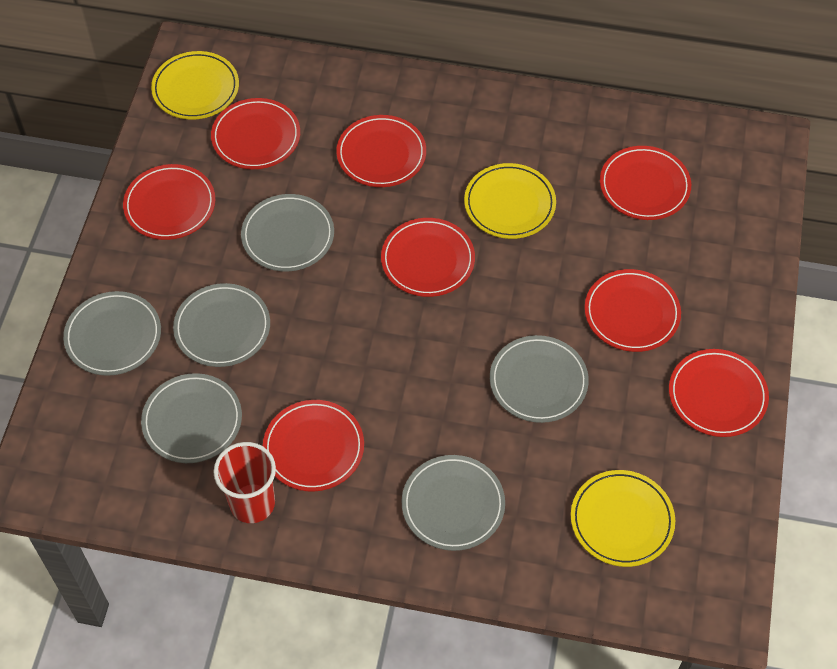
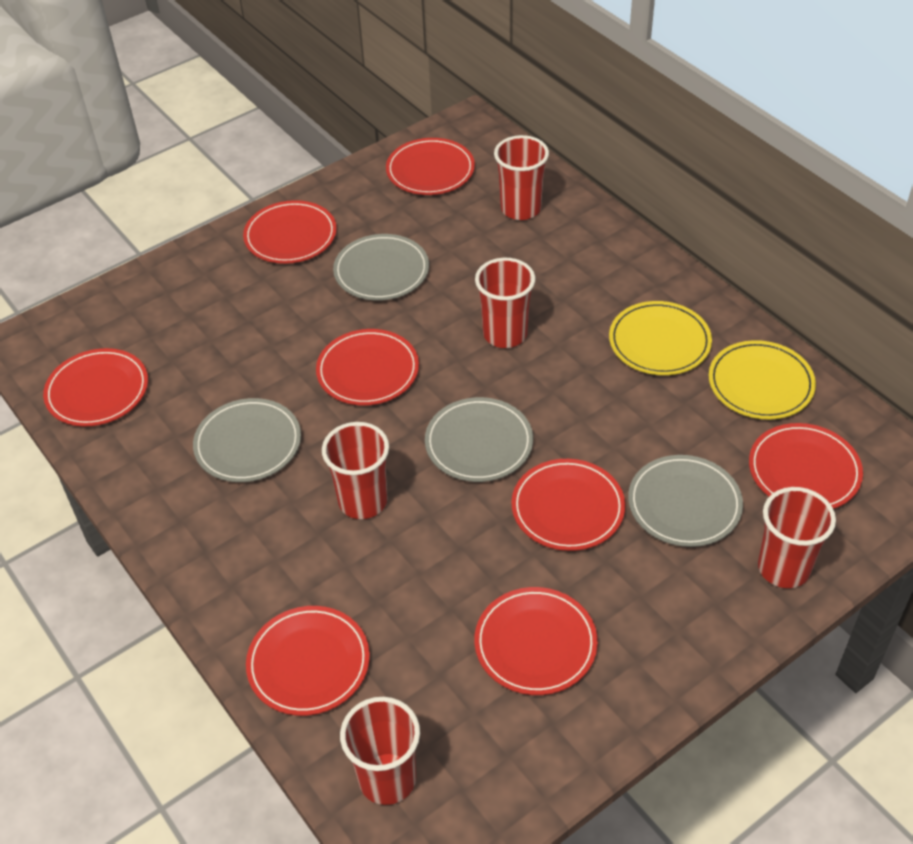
grey plate: 6 -> 4
red cup: 1 -> 5
yellow plate: 3 -> 2

